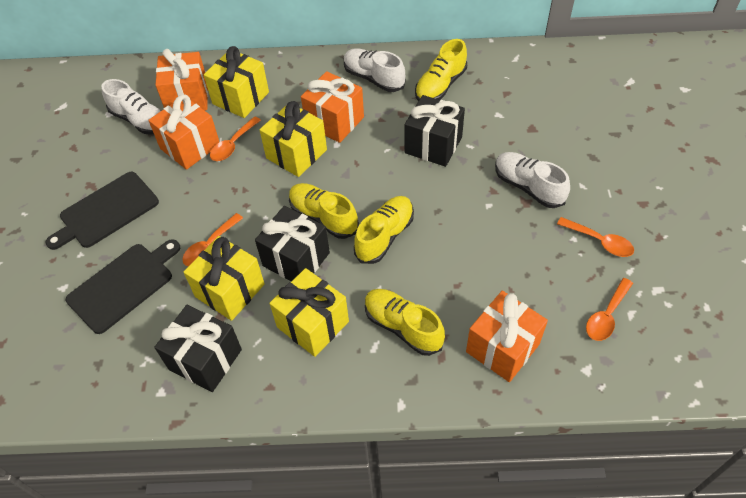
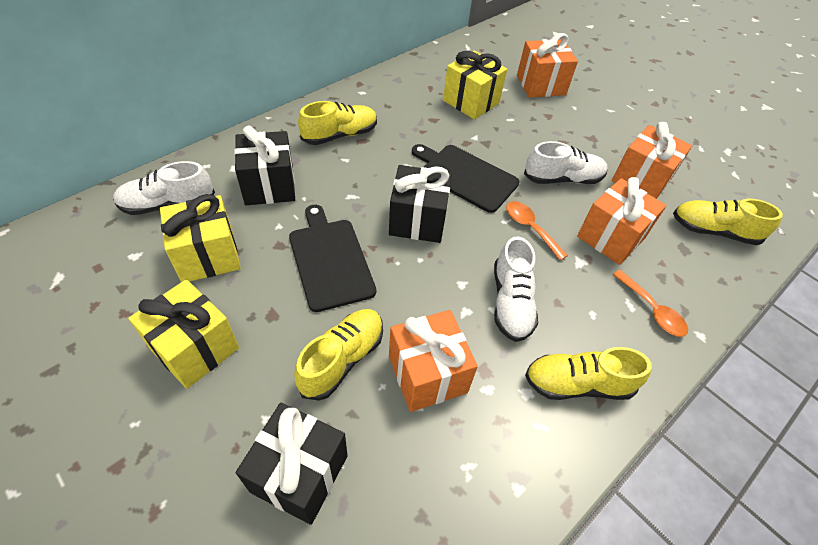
orange spoon: 4 -> 2
yellow gift: 4 -> 3

